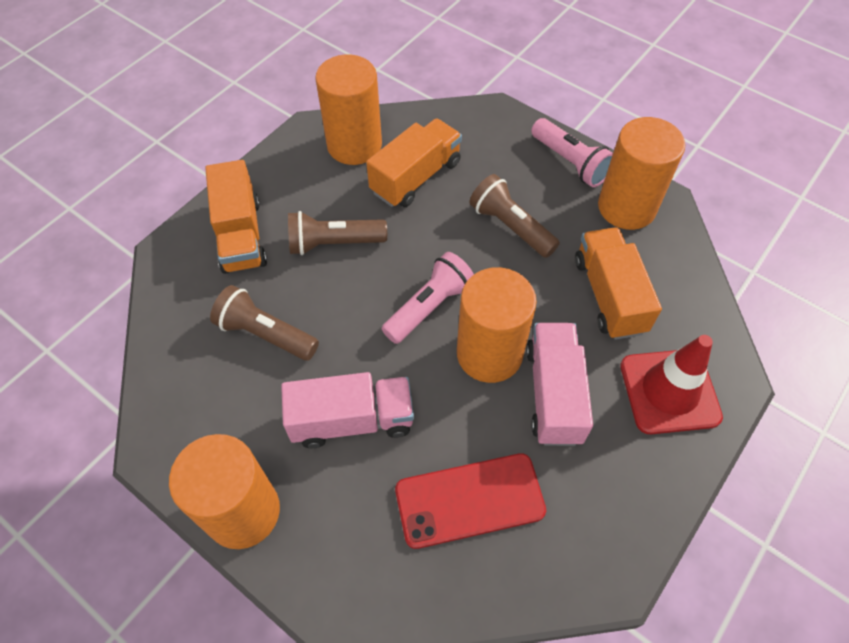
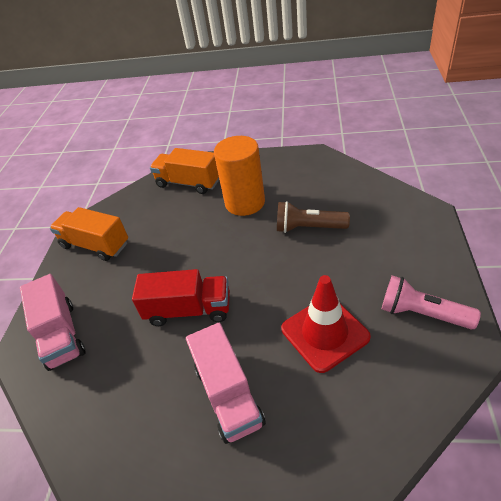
brown flashlight: 3 -> 1
orange cylinder: 4 -> 1
orange truck: 3 -> 2
pink flashlight: 2 -> 1
red phone: 1 -> 0
red truck: 0 -> 1

